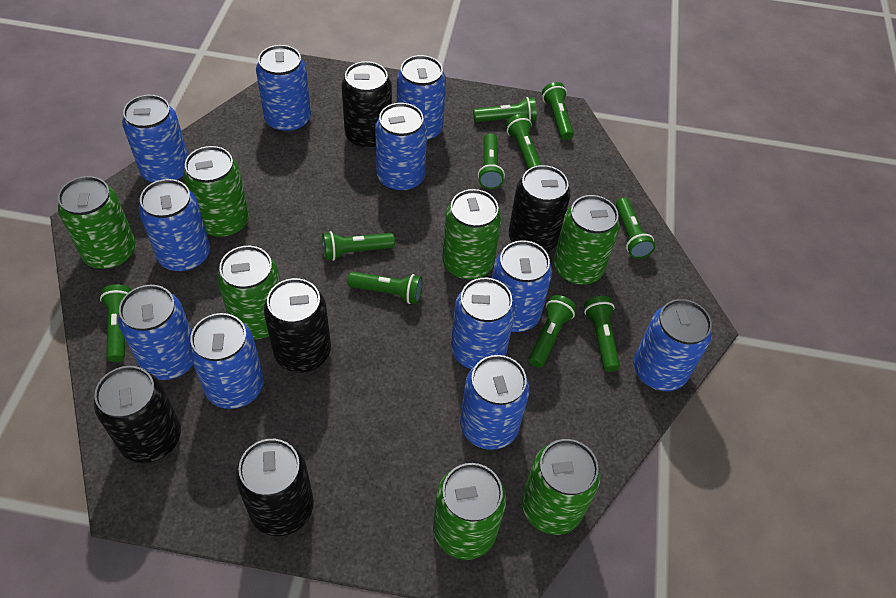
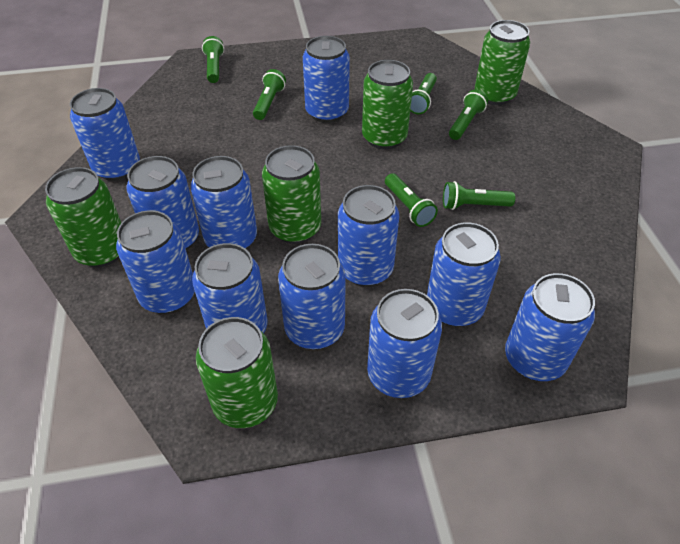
black can: 5 -> 0
green can: 7 -> 5
green flashlight: 10 -> 6

